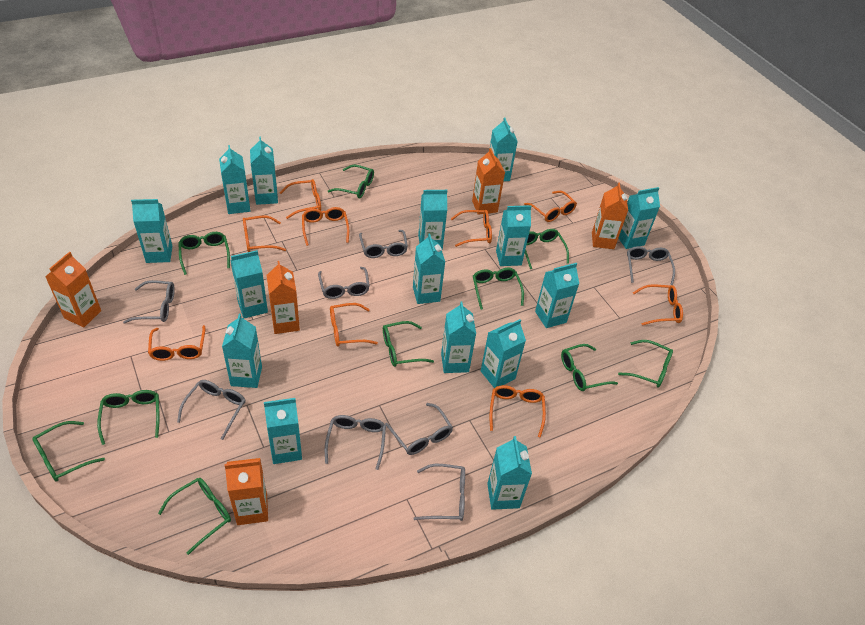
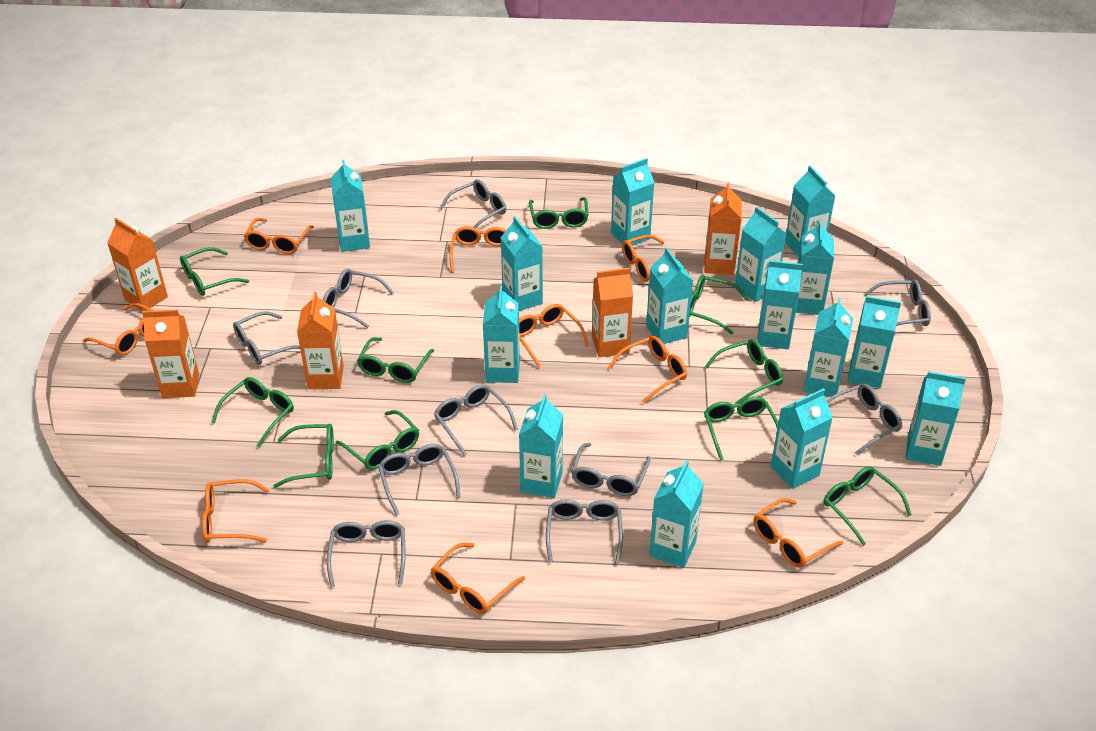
grey glasses: 8 -> 10

